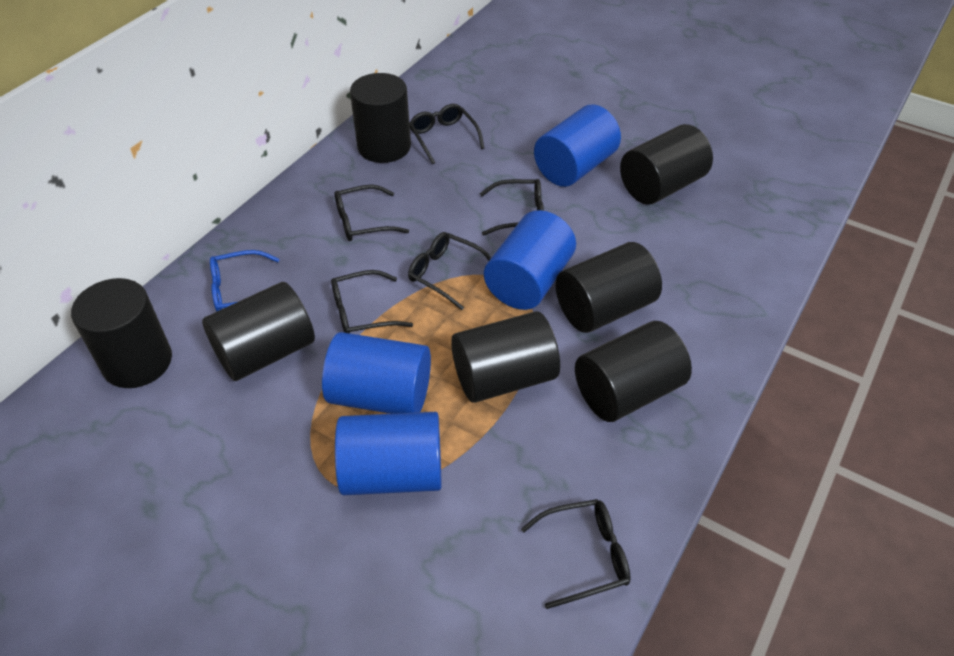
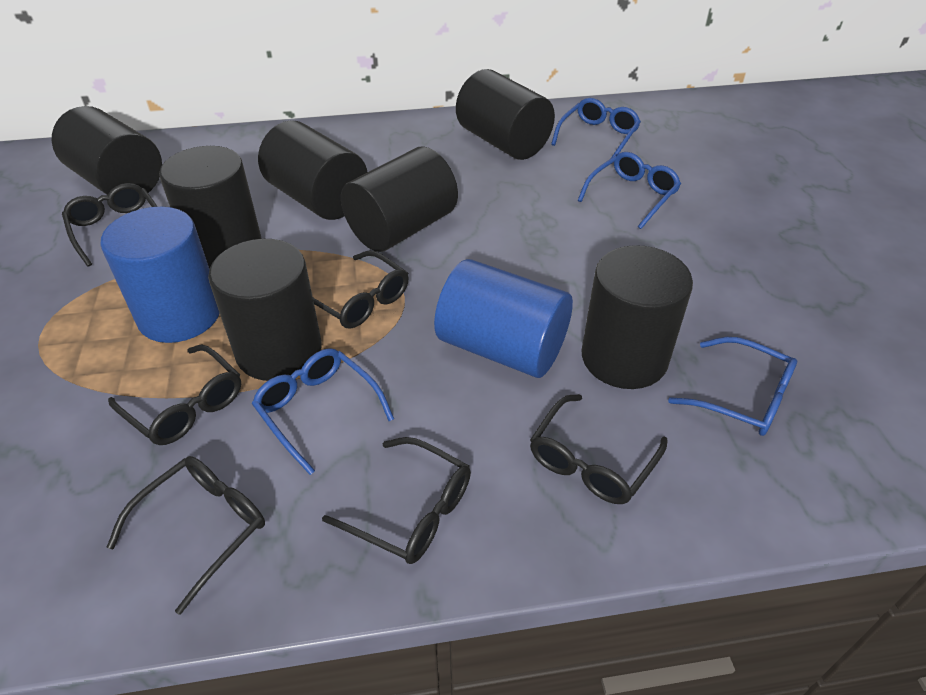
blue cylinder: 4 -> 2
blue glasses: 1 -> 4

